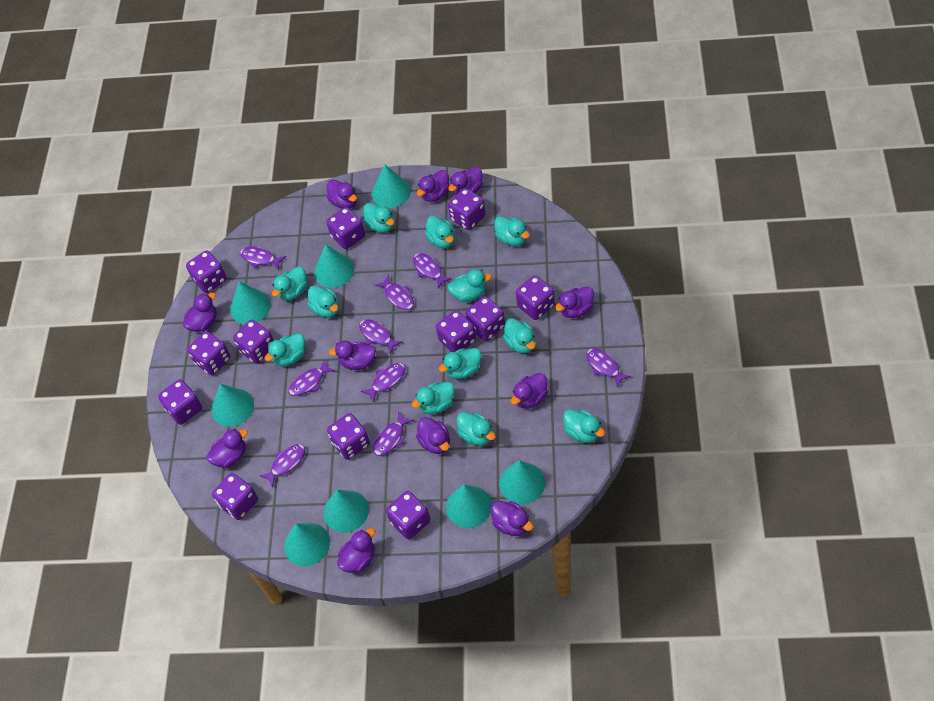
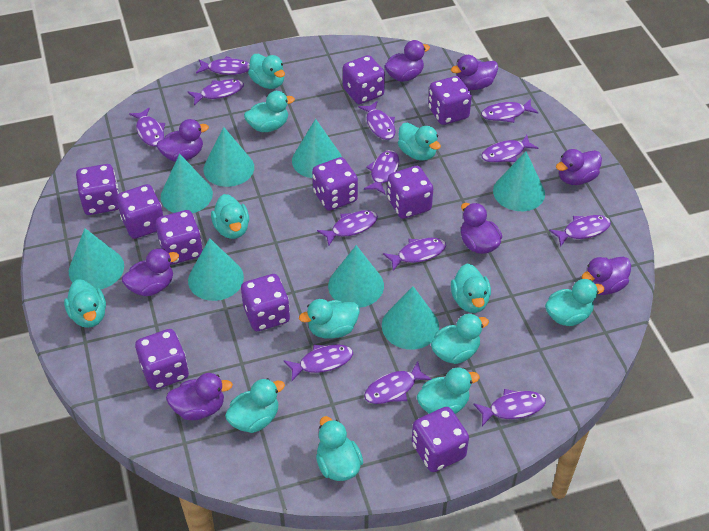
purple dice: 12 -> 10
purple duck: 11 -> 8
purple fish: 9 -> 13

